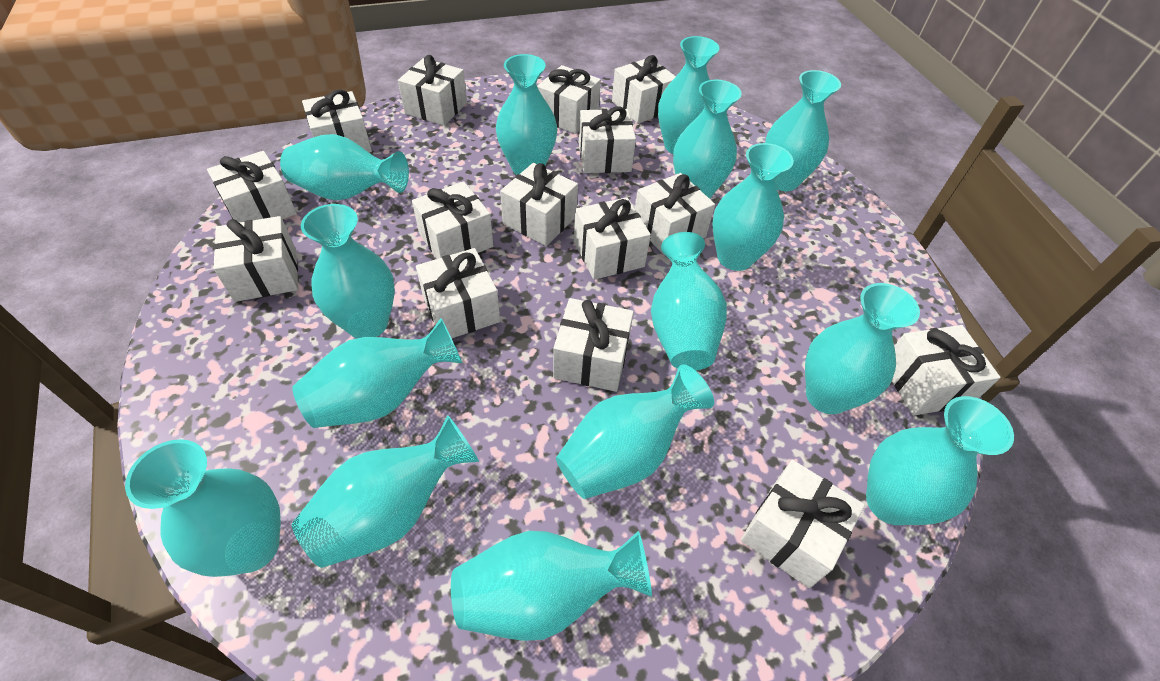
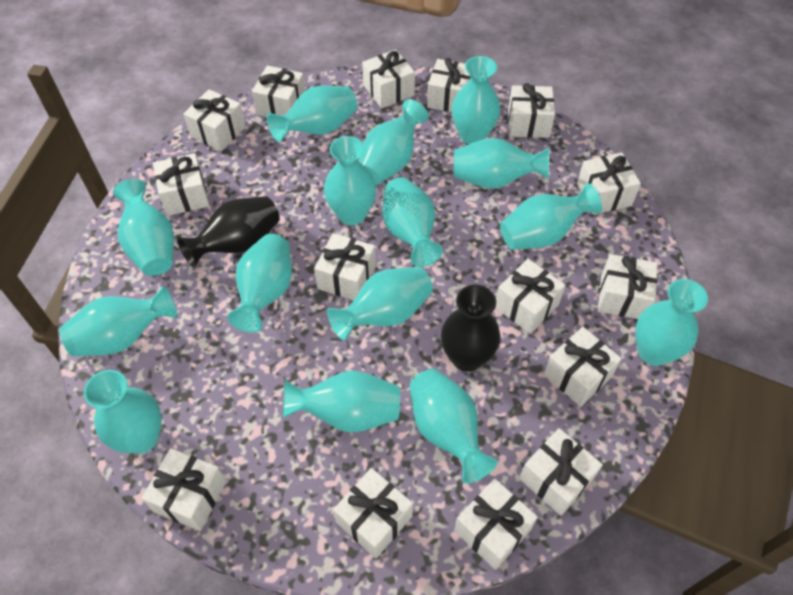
black vase: 0 -> 2

